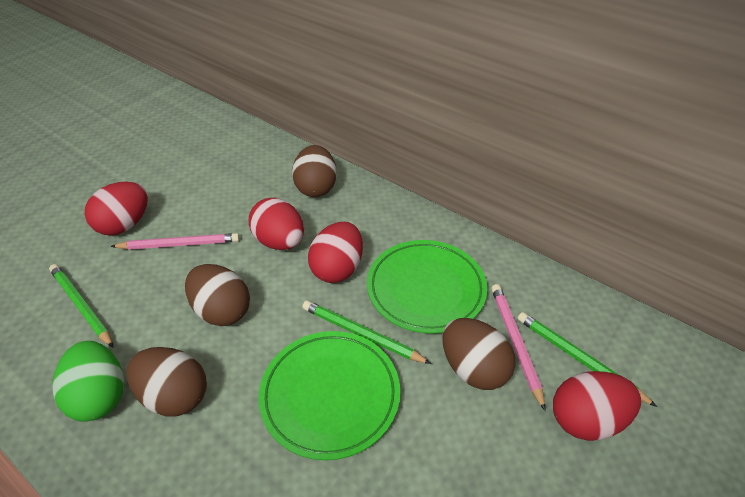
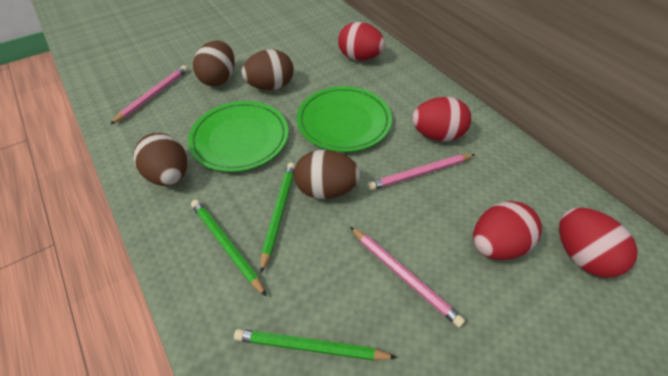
green egg: 1 -> 0
pink pencil: 2 -> 3

